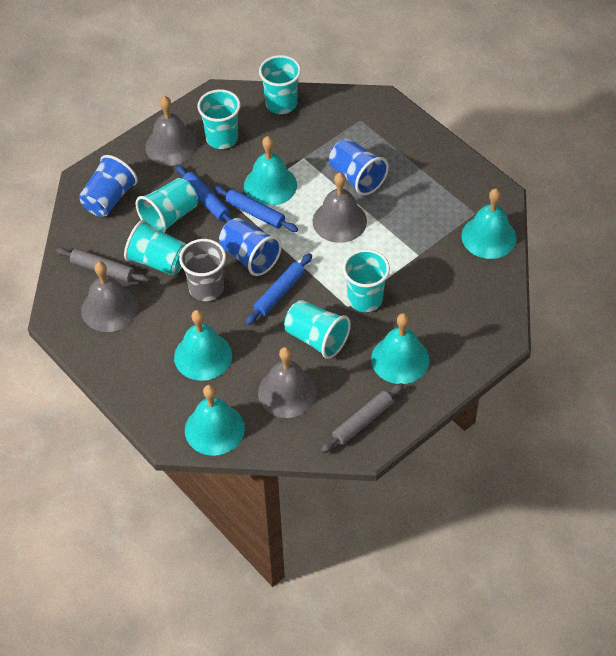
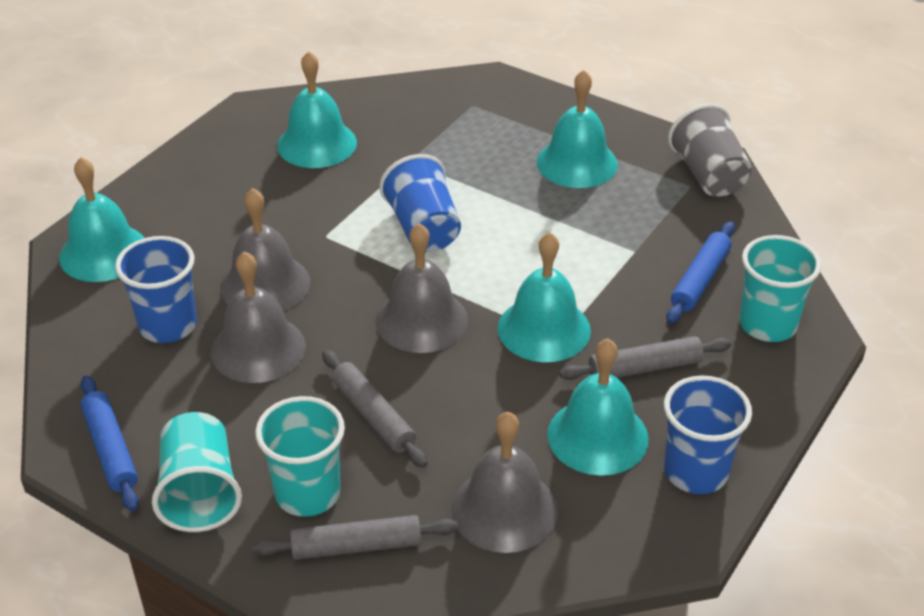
blue rolling pin: 3 -> 2
grey rolling pin: 2 -> 3
turquoise cup: 6 -> 3

